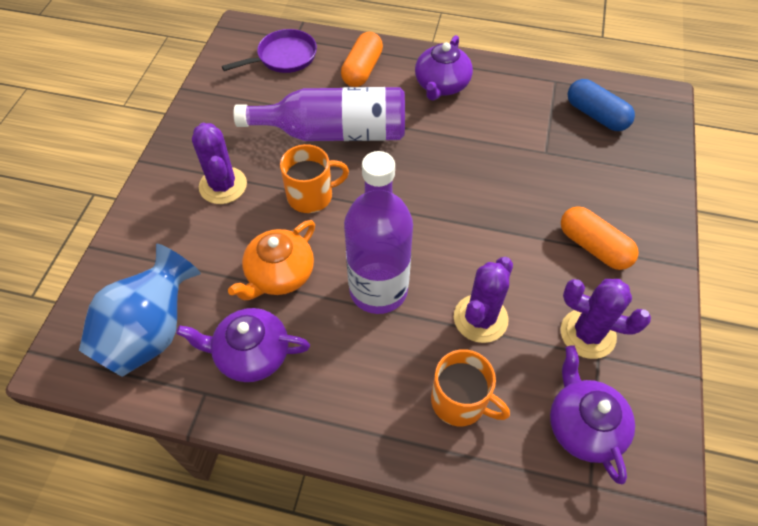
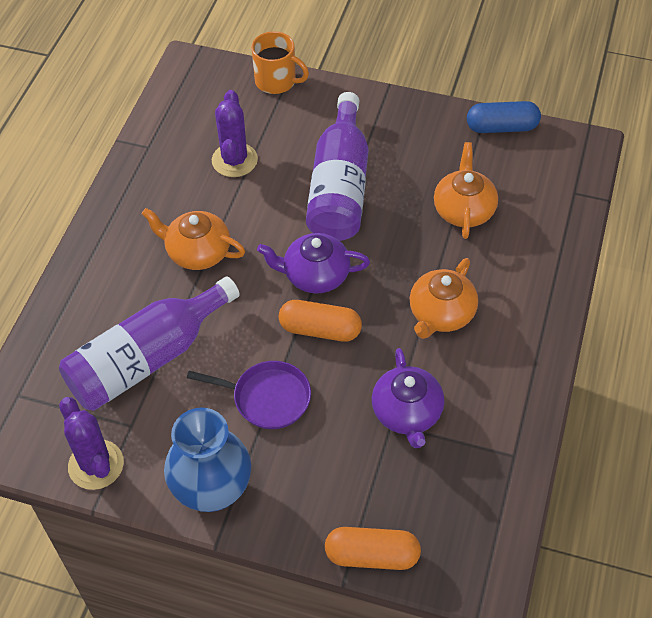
orange mug: 2 -> 1
orange teapot: 1 -> 3
purple cactus: 3 -> 2
purple teapot: 3 -> 2

